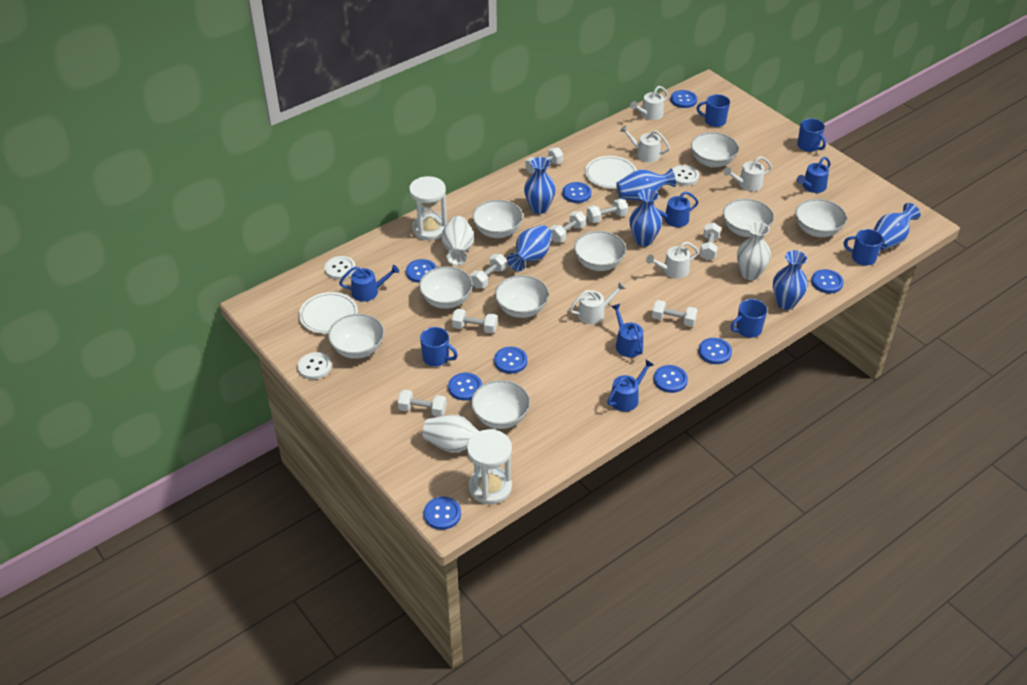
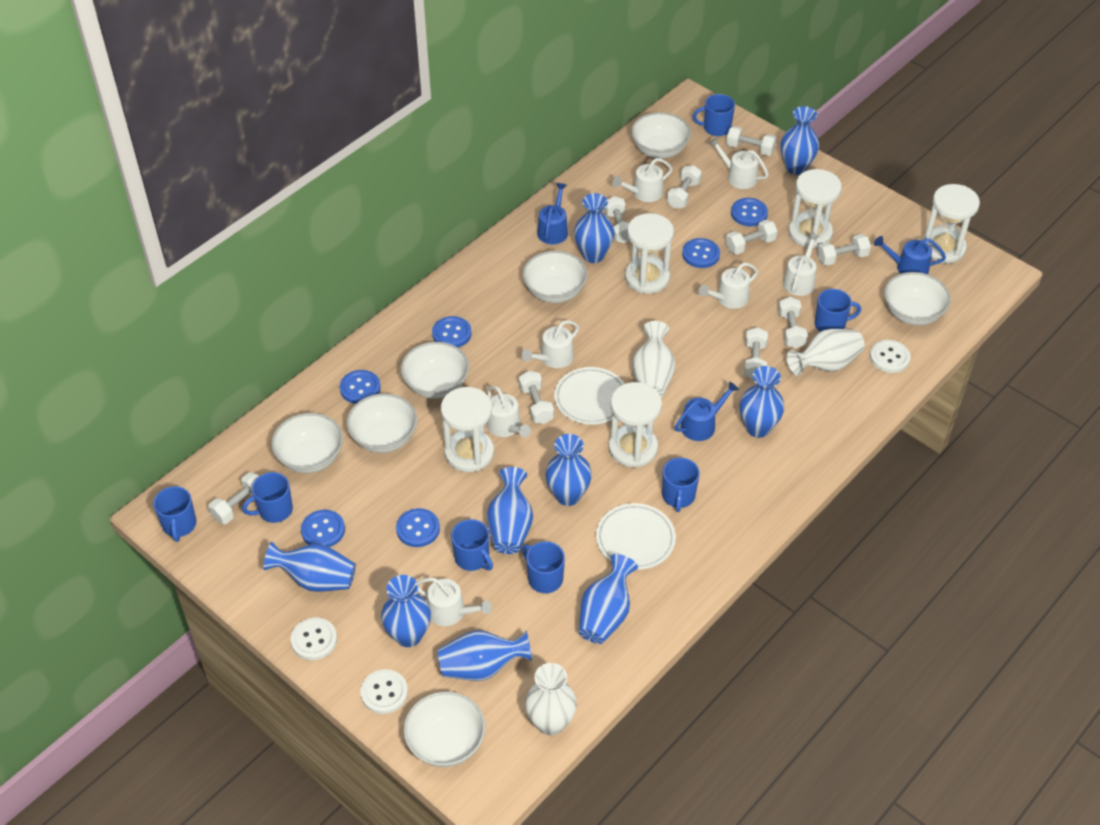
blue button: 9 -> 6
blue mug: 5 -> 7
blue vase: 6 -> 9
blue watering can: 5 -> 3
white bowl: 9 -> 7
white dumbbell: 8 -> 9
white hourglass: 2 -> 5
white watering can: 5 -> 7

